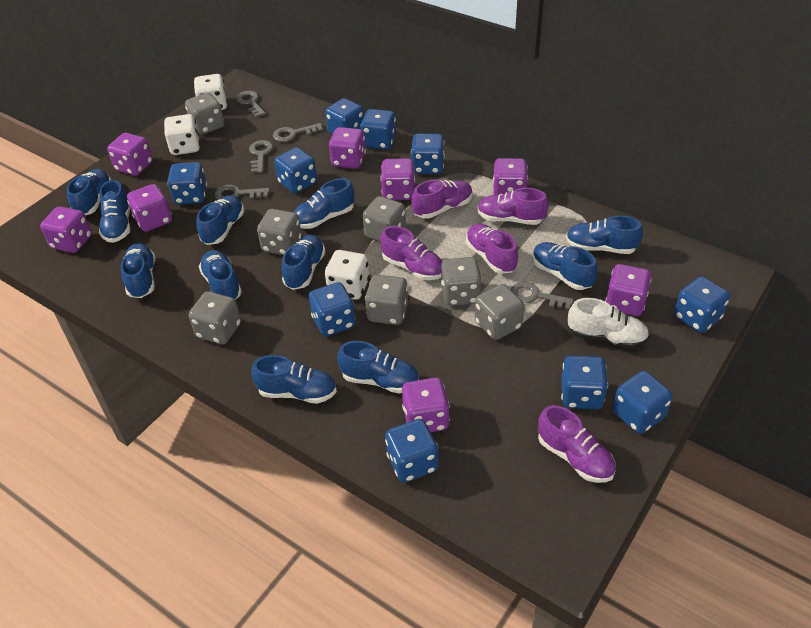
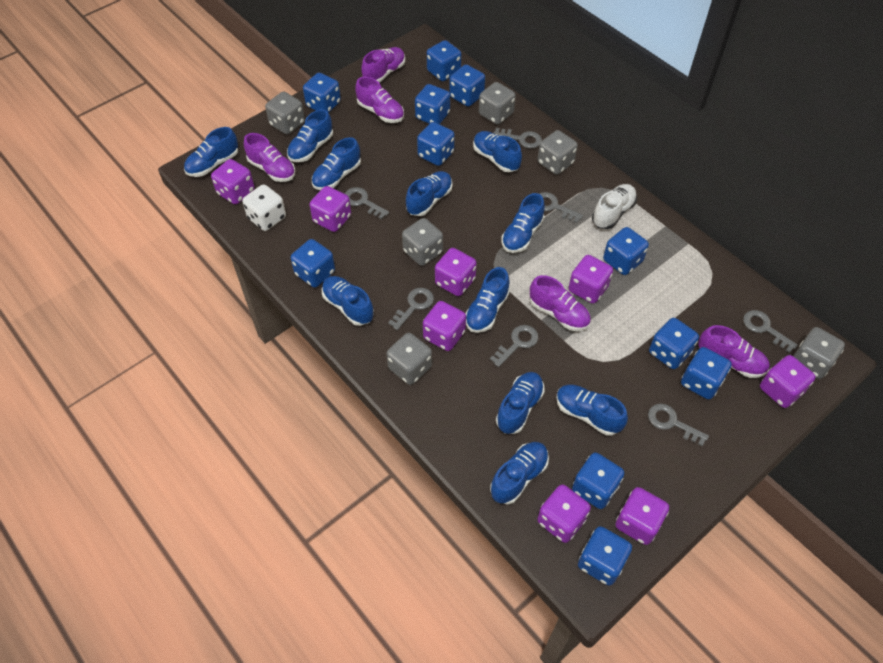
blue dice: 10 -> 11
grey dice: 7 -> 6
grey key: 5 -> 7
white dice: 3 -> 1

